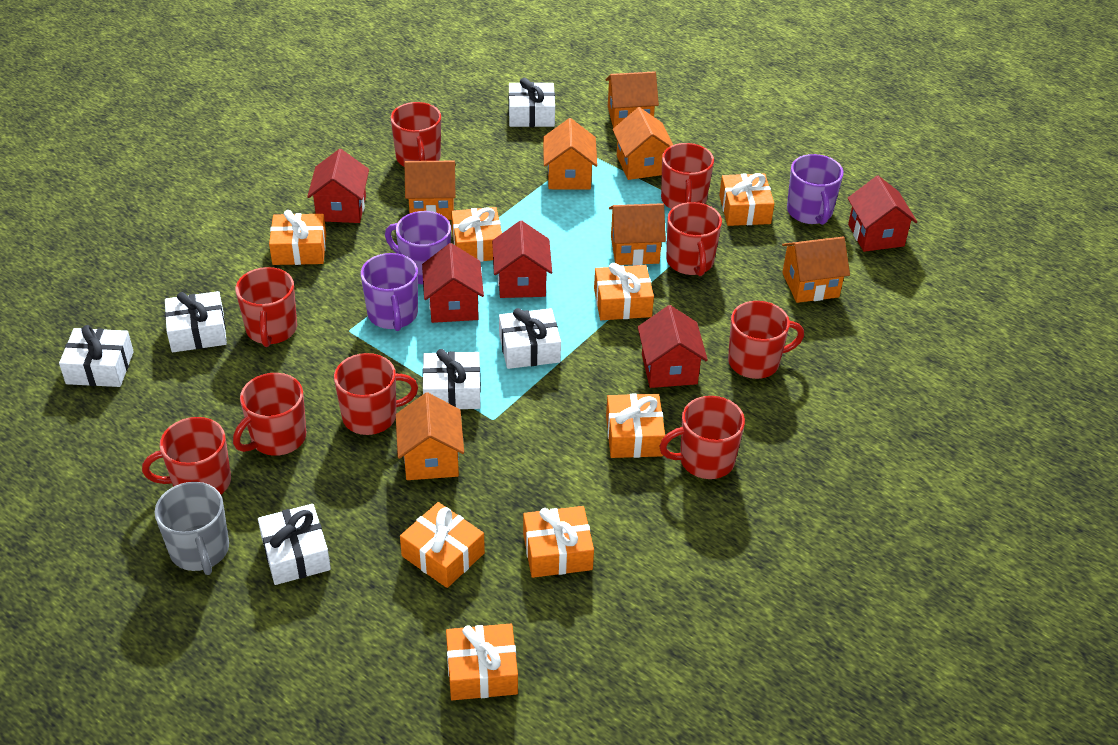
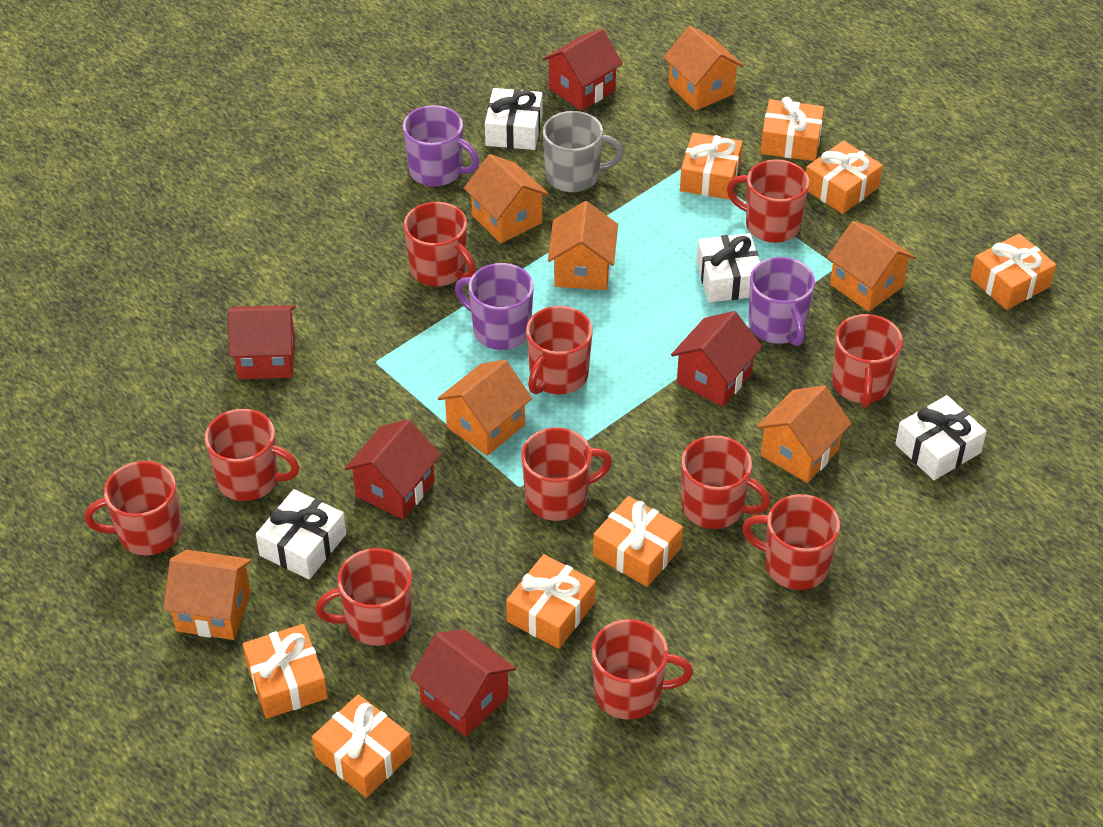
red mug: 9 -> 11
white gift: 6 -> 4

